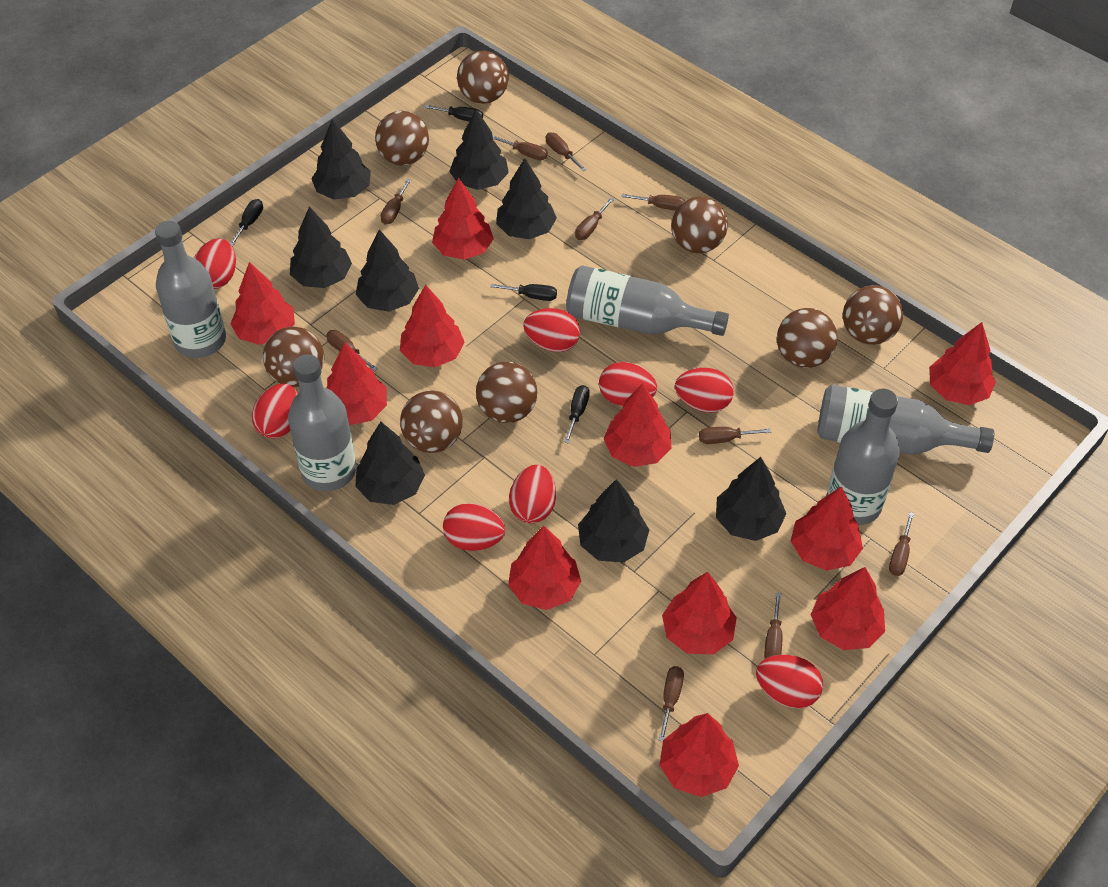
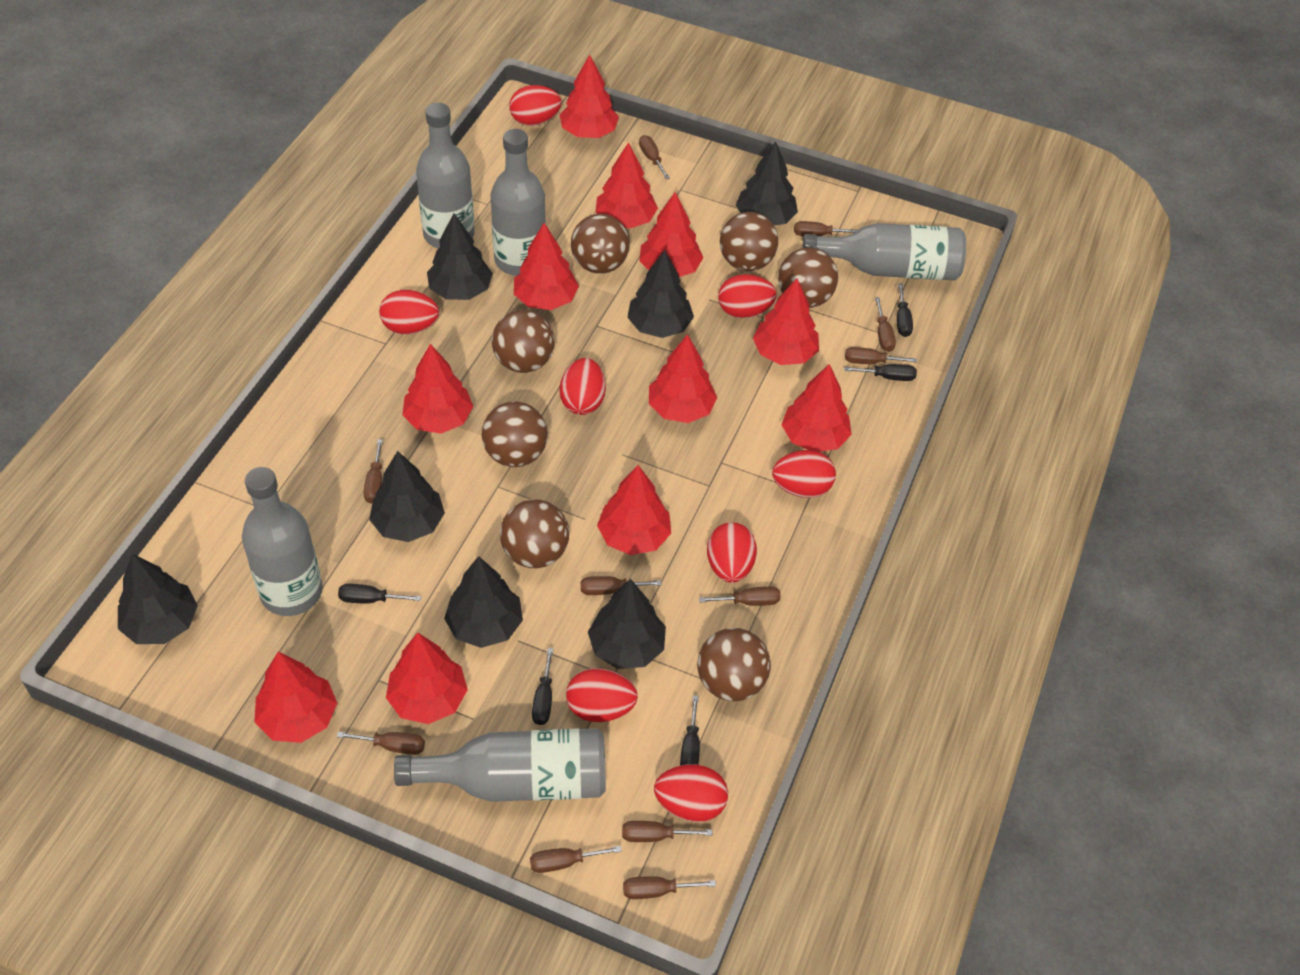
black screwdriver: 4 -> 5
black tree: 8 -> 7
brown ball: 8 -> 7
brown screwdriver: 10 -> 11

